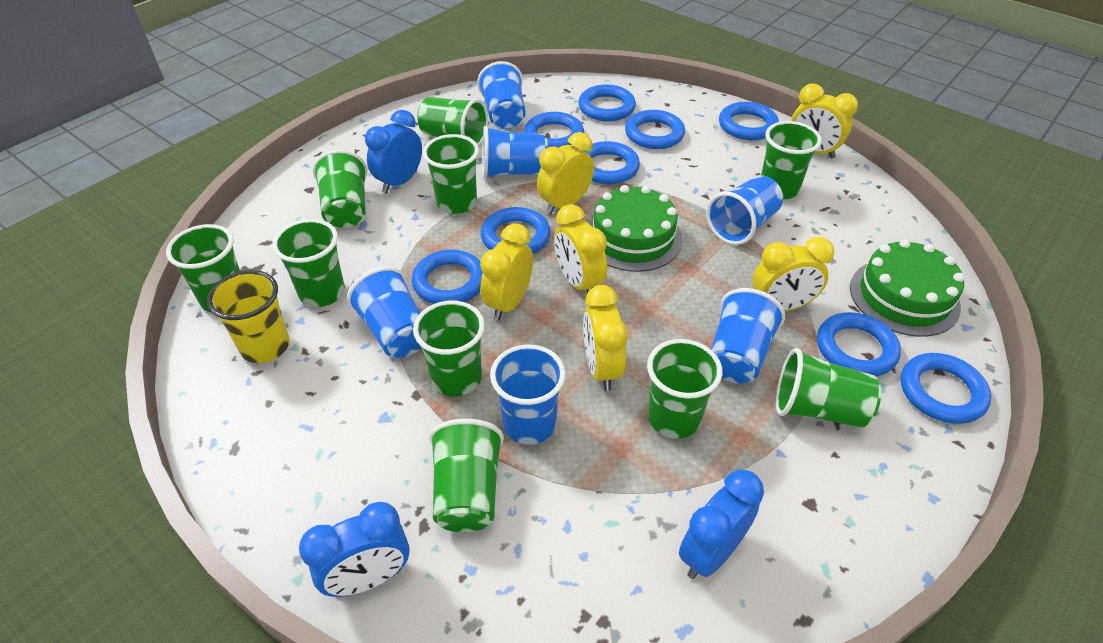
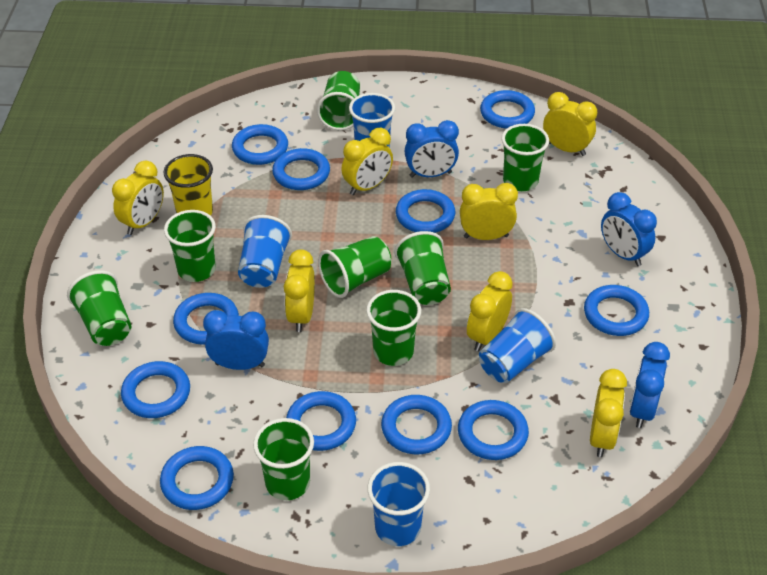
blue clock: 3 -> 4
blue cup: 6 -> 4
blue ring: 9 -> 11
green cake: 2 -> 0
green cup: 10 -> 8
yellow clock: 6 -> 7

